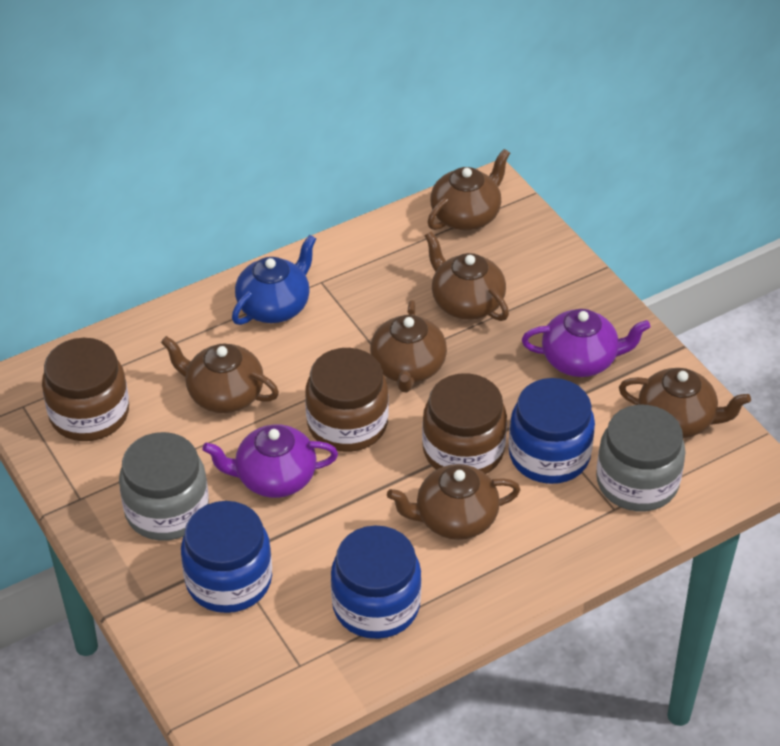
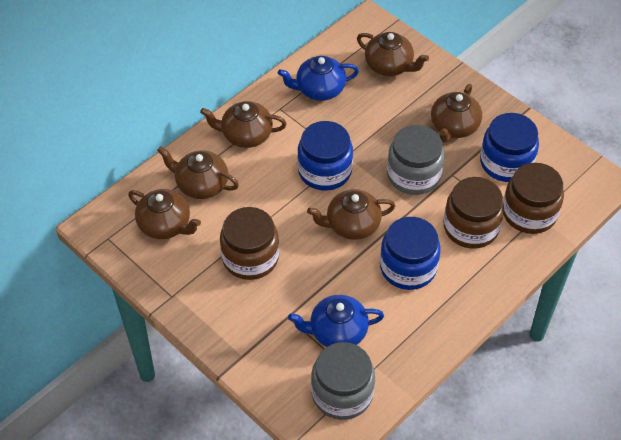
blue teapot: 1 -> 2
purple teapot: 2 -> 0

